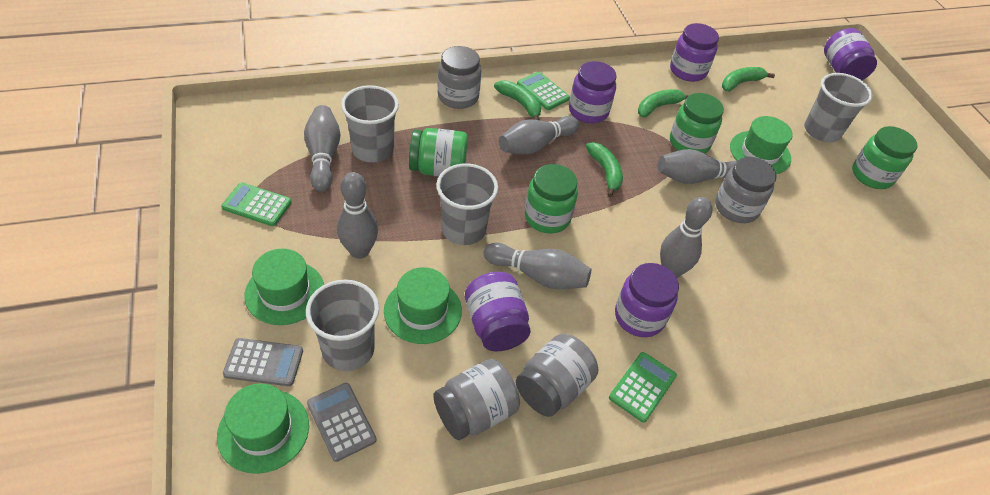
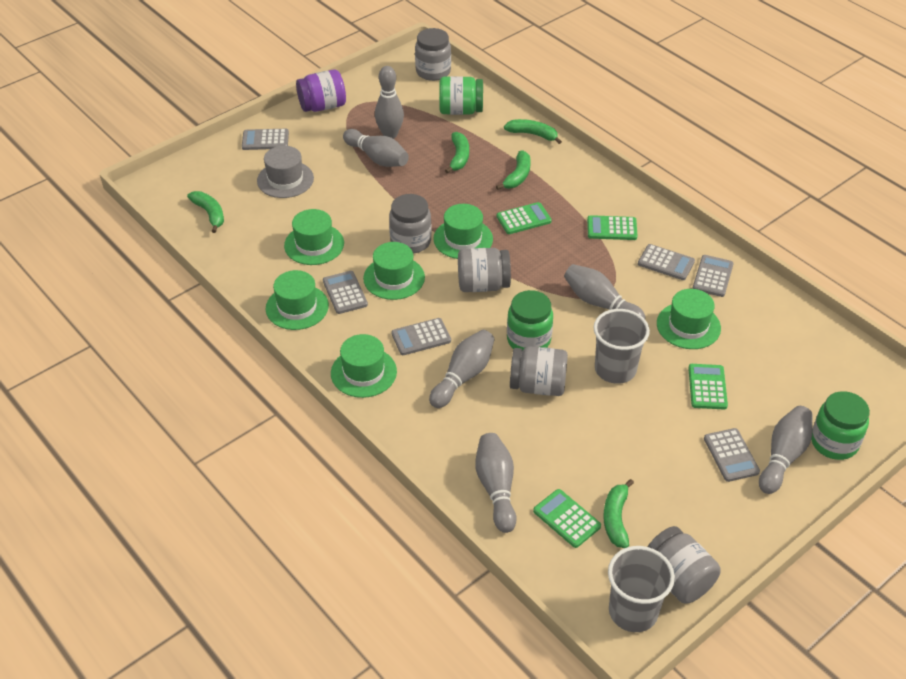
green banana: 4 -> 5
green calculator: 3 -> 4
green hat: 4 -> 6
green jar: 4 -> 3
grey calculator: 2 -> 6
grey cup: 4 -> 2
grey hat: 0 -> 1
grey jar: 4 -> 5
purple jar: 5 -> 1

